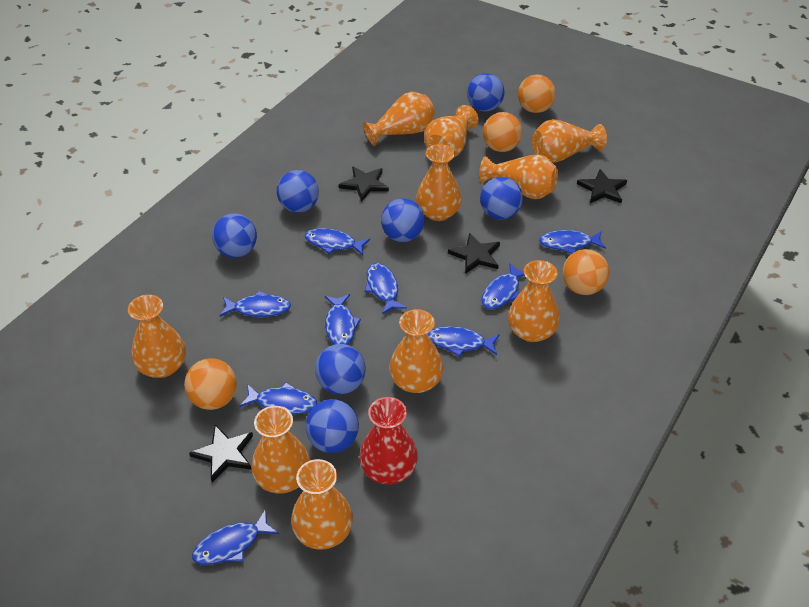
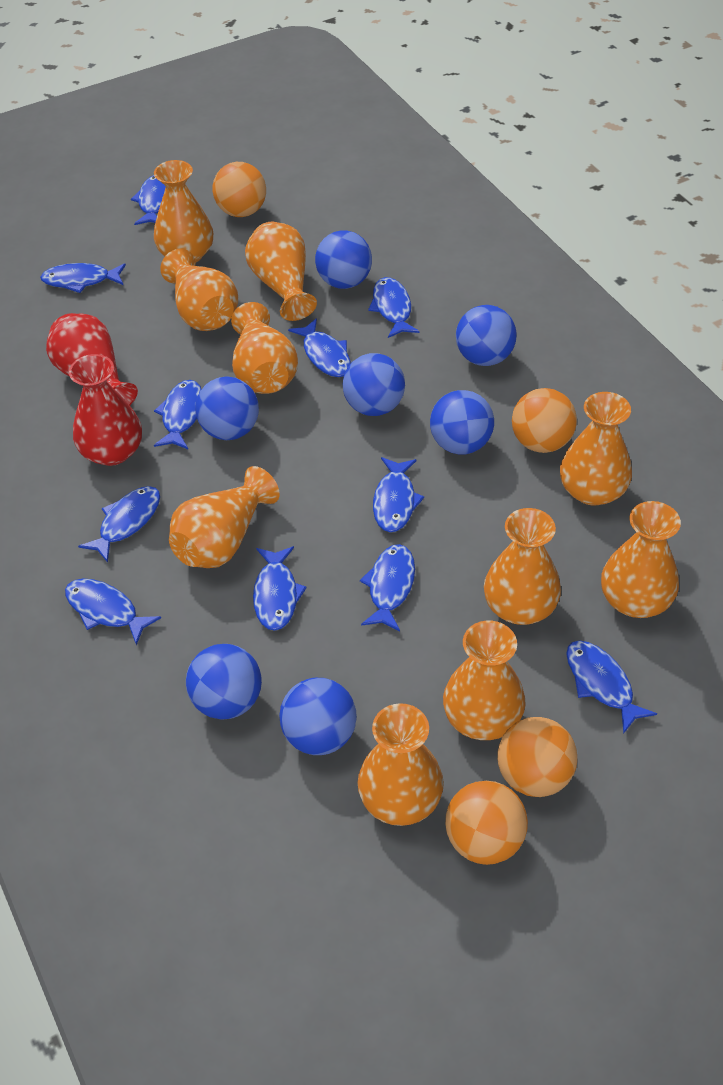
black star: 4 -> 0
blue fish: 9 -> 11
red vase: 1 -> 2

